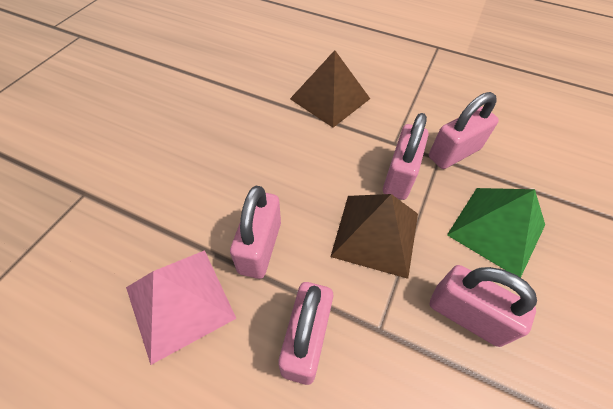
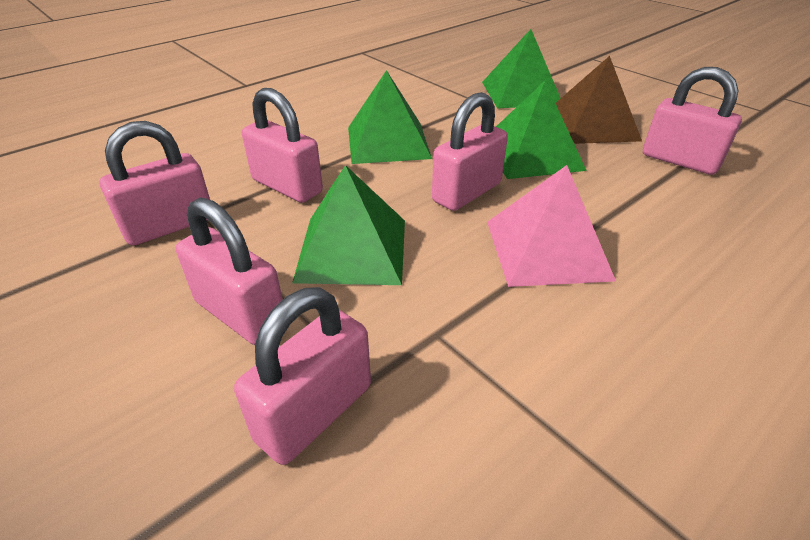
brown pyramid: 2 -> 1
green pyramid: 1 -> 4
pink padlock: 5 -> 6

